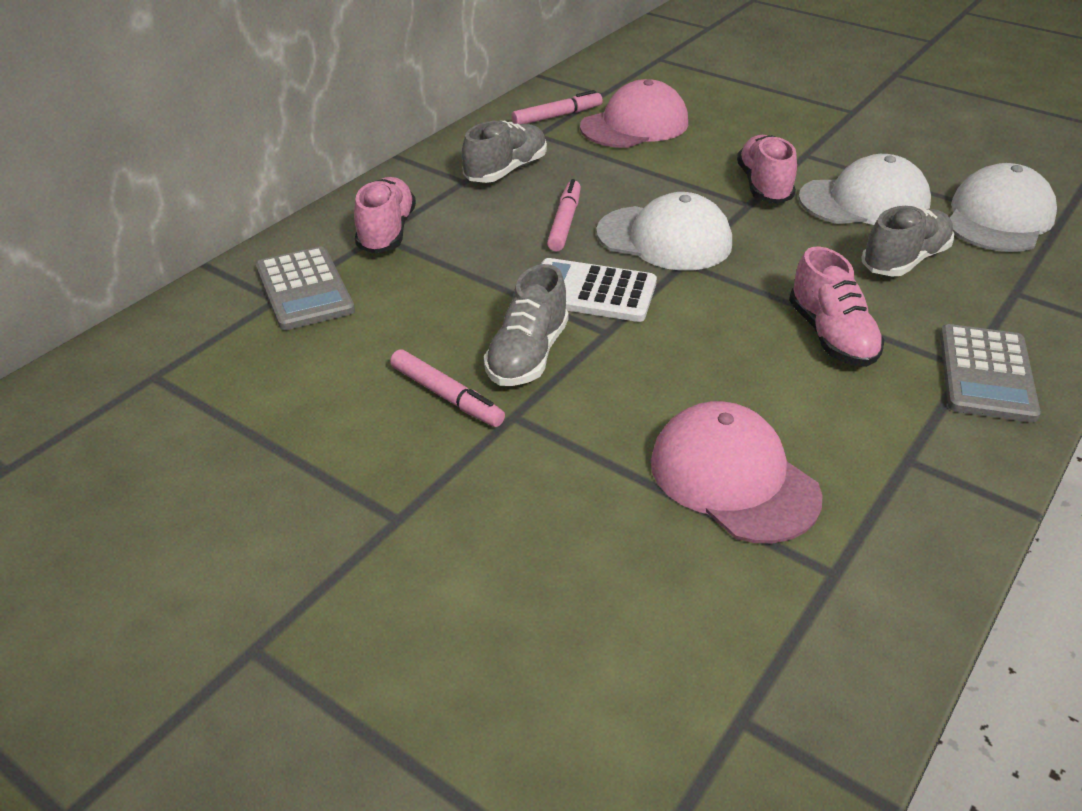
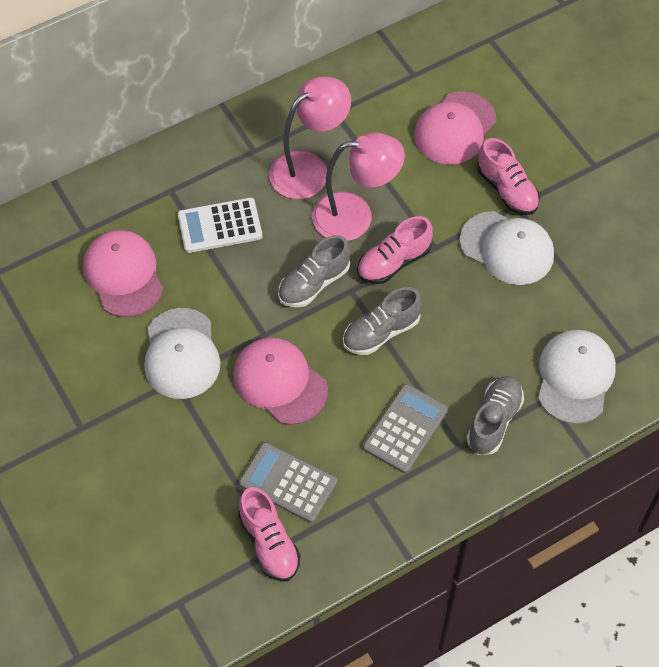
pink cap: 2 -> 3
pink lamp: 0 -> 2
pink marker: 3 -> 0

